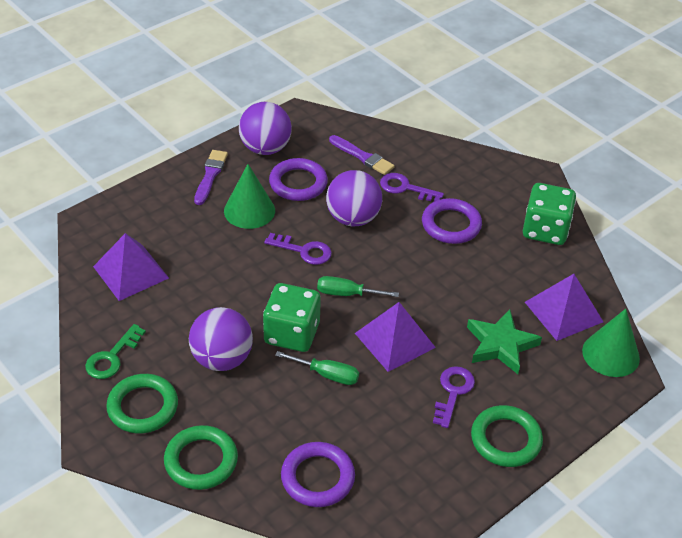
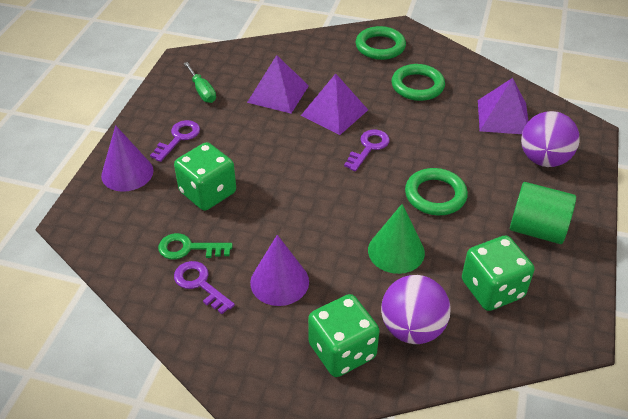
green cone: 2 -> 1
green cylinder: 0 -> 1
green dice: 2 -> 3
green screwdriver: 2 -> 1
green star: 1 -> 0
purple ball: 3 -> 2
purple brush: 2 -> 0
purple cone: 0 -> 2
purple ring: 3 -> 0

